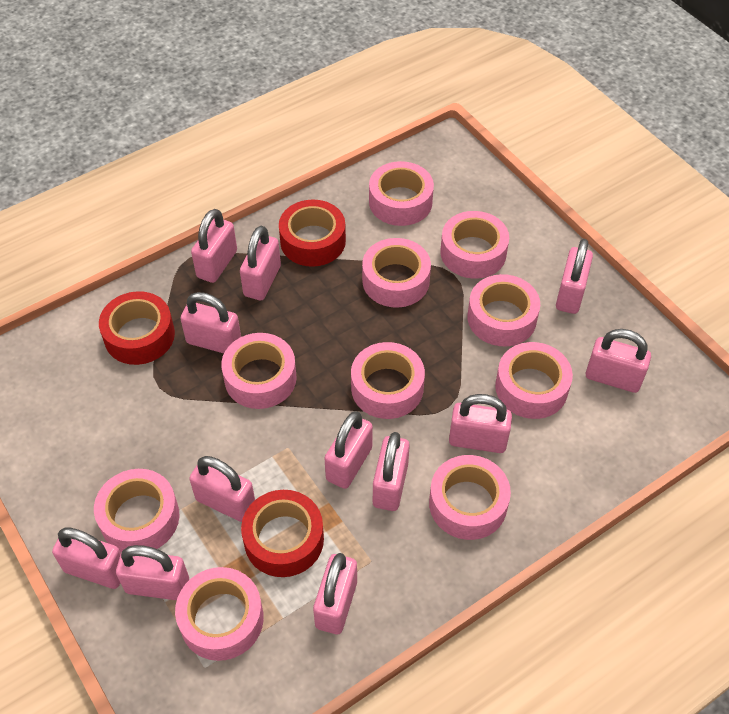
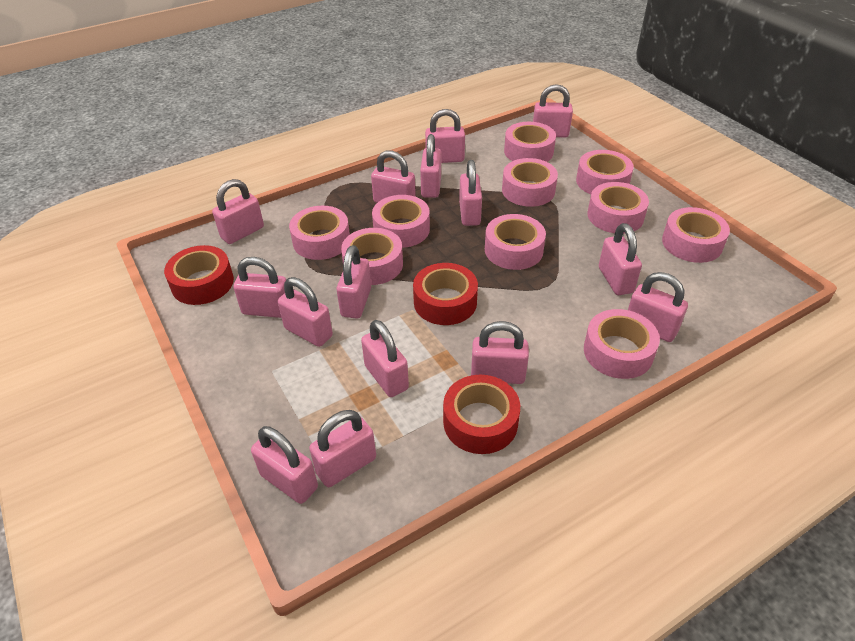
pink padlock: 12 -> 15

